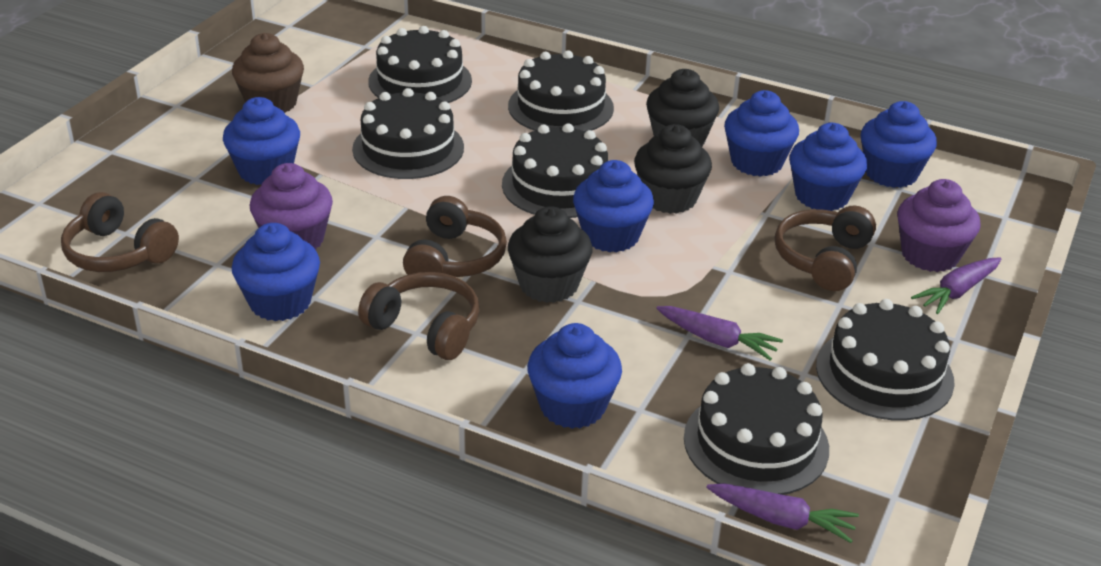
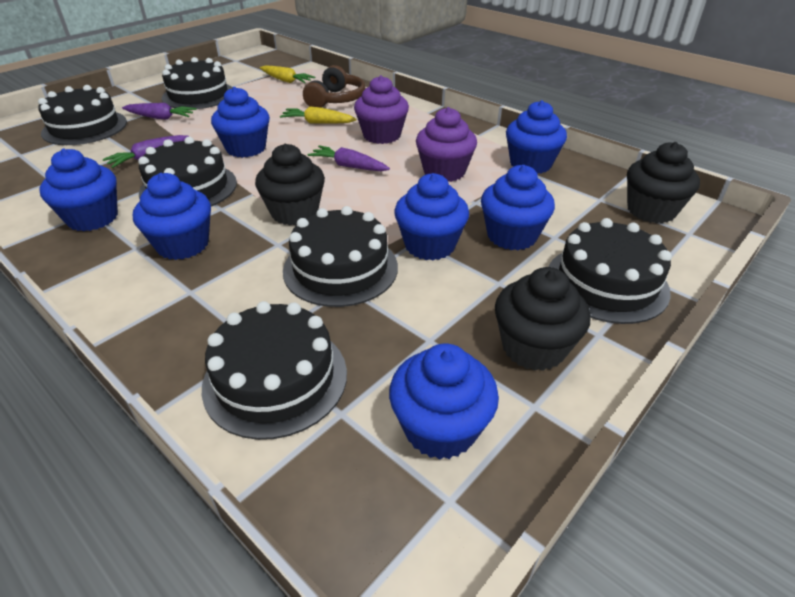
brown cupcake: 1 -> 0
brown headphones: 4 -> 1
yellow carrot: 0 -> 2

